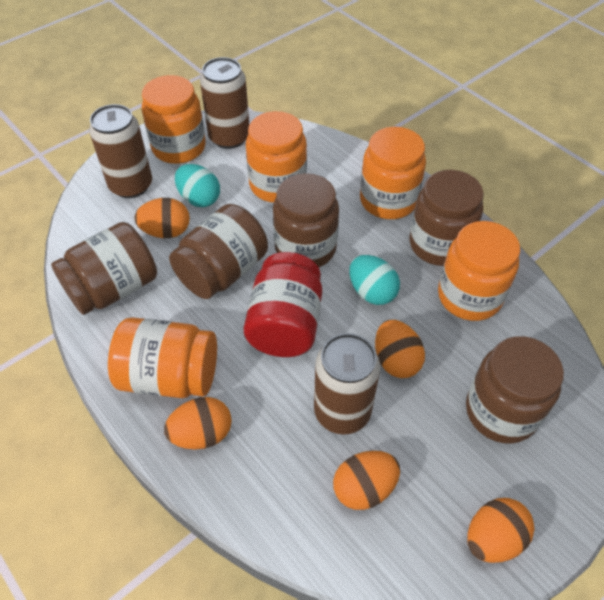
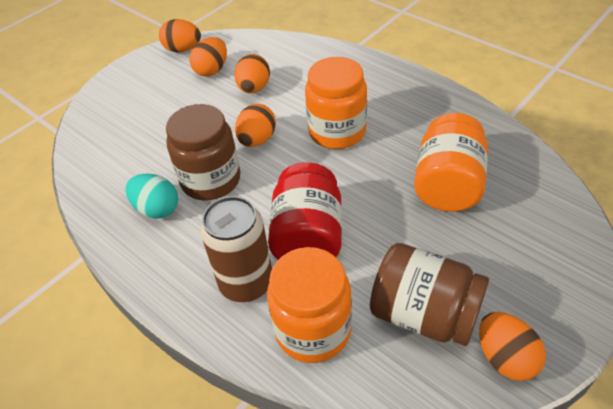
brown can: 3 -> 1
brown jar: 5 -> 2
orange jar: 5 -> 3
turquoise egg: 2 -> 1

